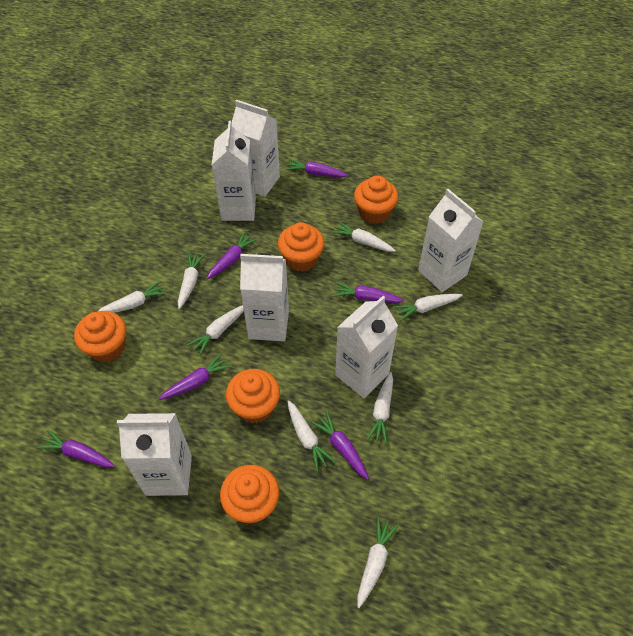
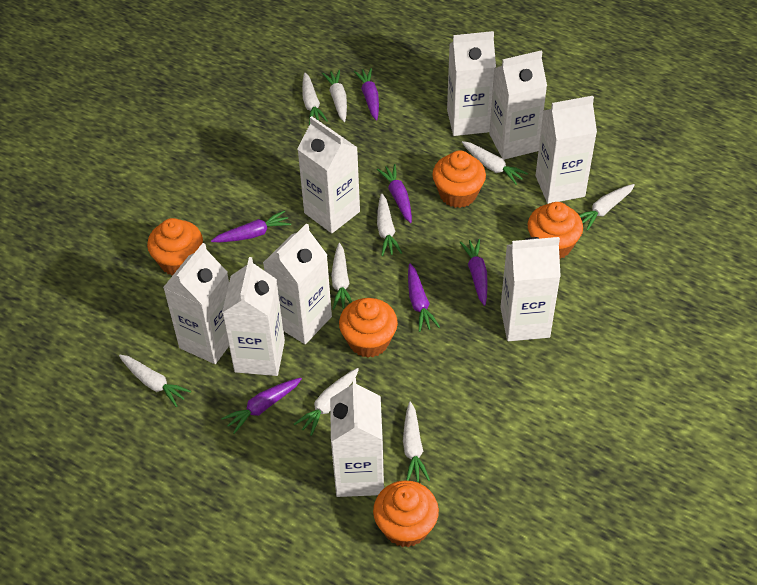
white carrot: 8 -> 9
white carton: 6 -> 9

